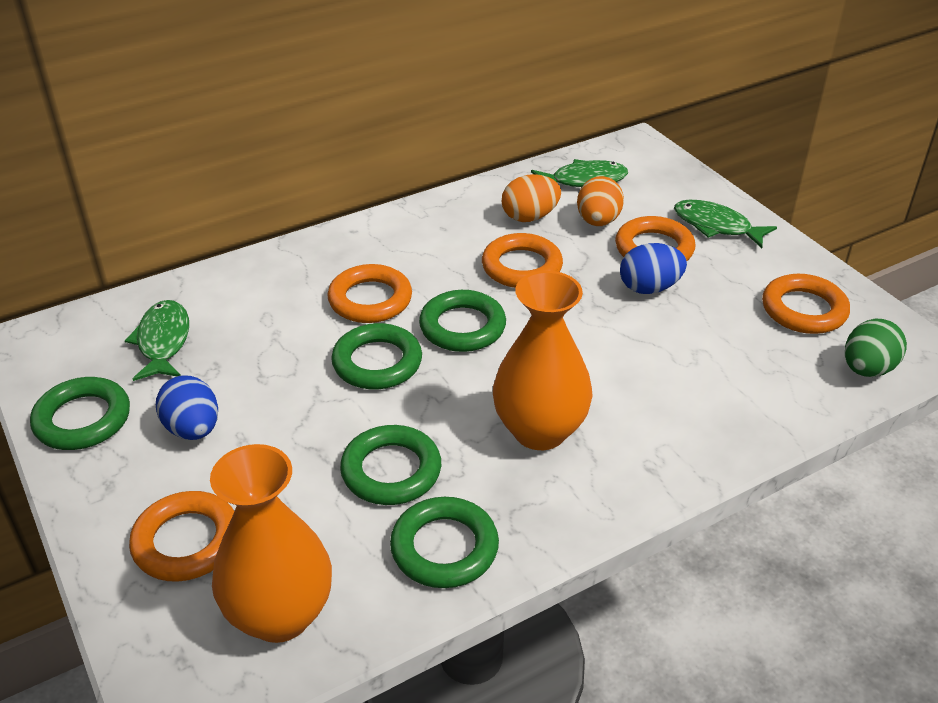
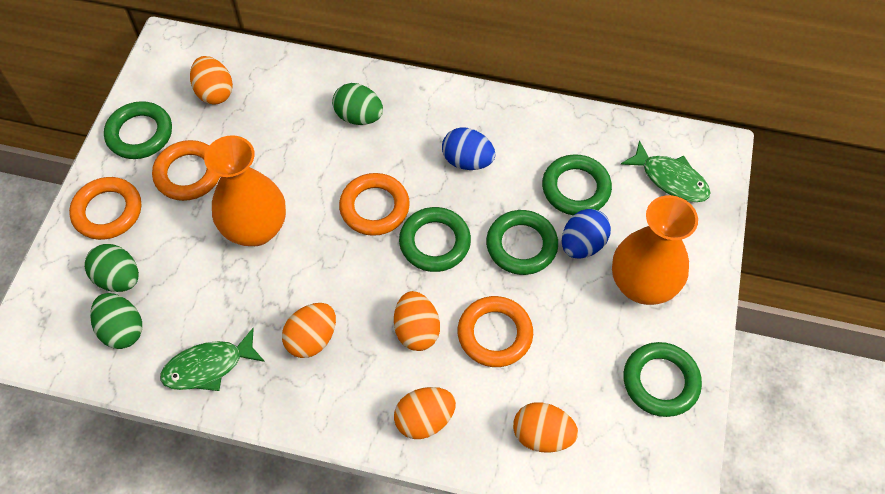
green egg: 1 -> 3
green fish: 3 -> 2
orange egg: 2 -> 5
orange ring: 5 -> 4

